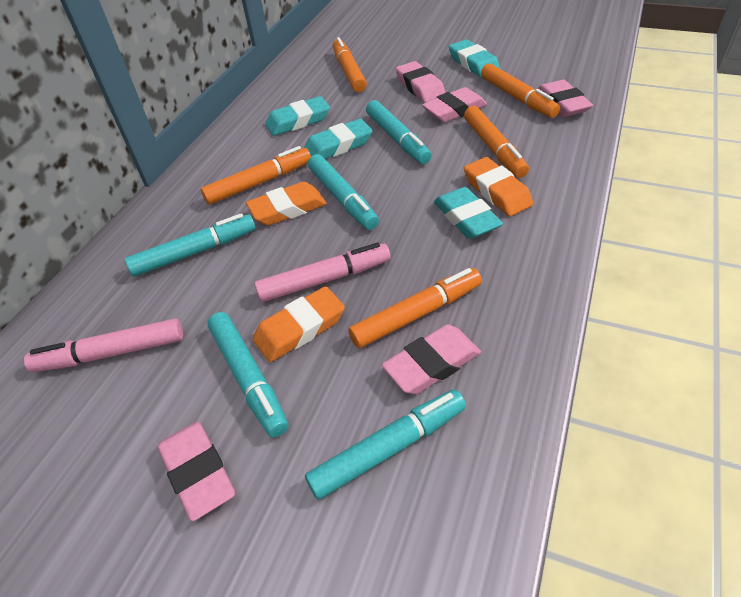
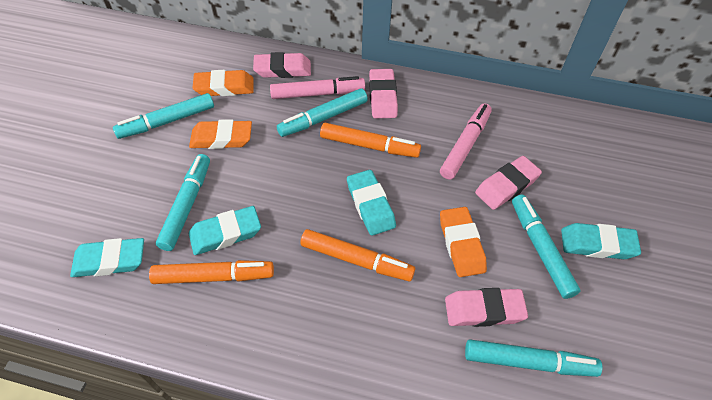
orange marker: 5 -> 3
pink eraser: 5 -> 4

